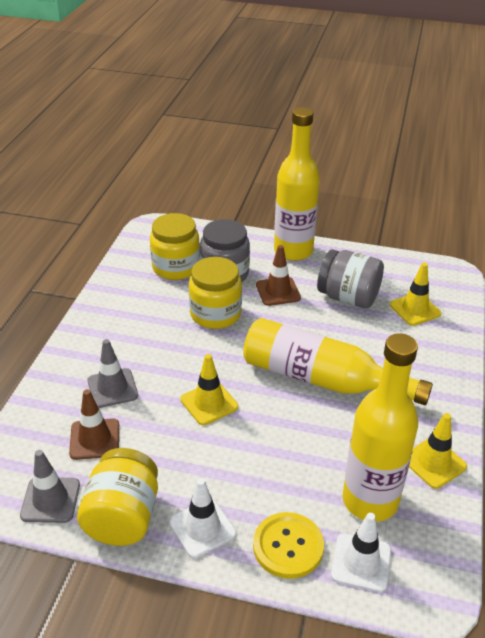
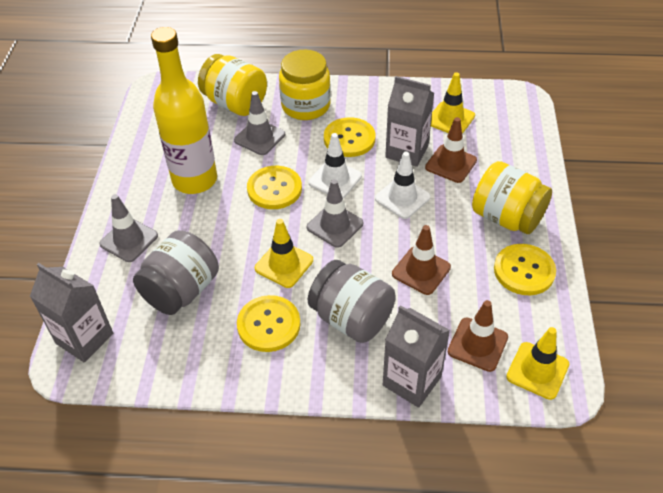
brown traffic cone: 2 -> 3
grey carton: 0 -> 3
grey traffic cone: 2 -> 3
yellow bottle: 3 -> 1
yellow button: 1 -> 4

